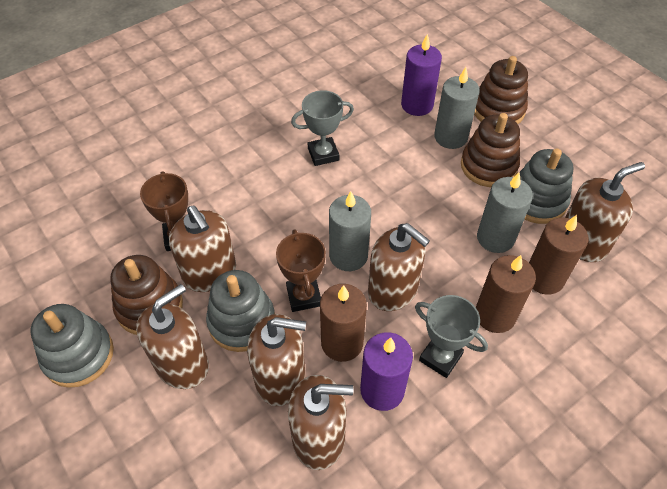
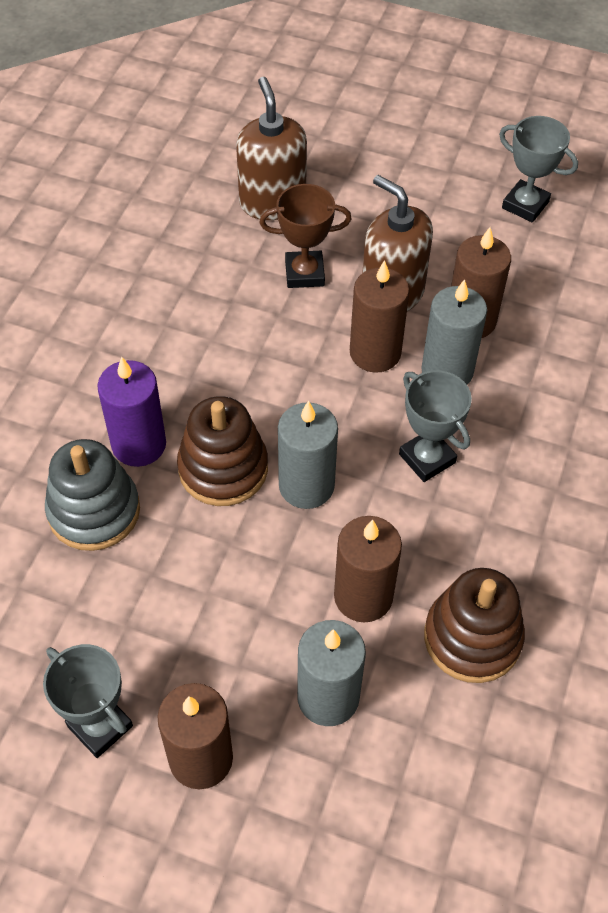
brown candle: 3 -> 4
brown soap dispenser: 6 -> 2
brown stacking toy: 3 -> 2
brown trophy: 2 -> 1
grey stacking toy: 3 -> 1
grey trophy: 2 -> 3
purple candle: 2 -> 1

